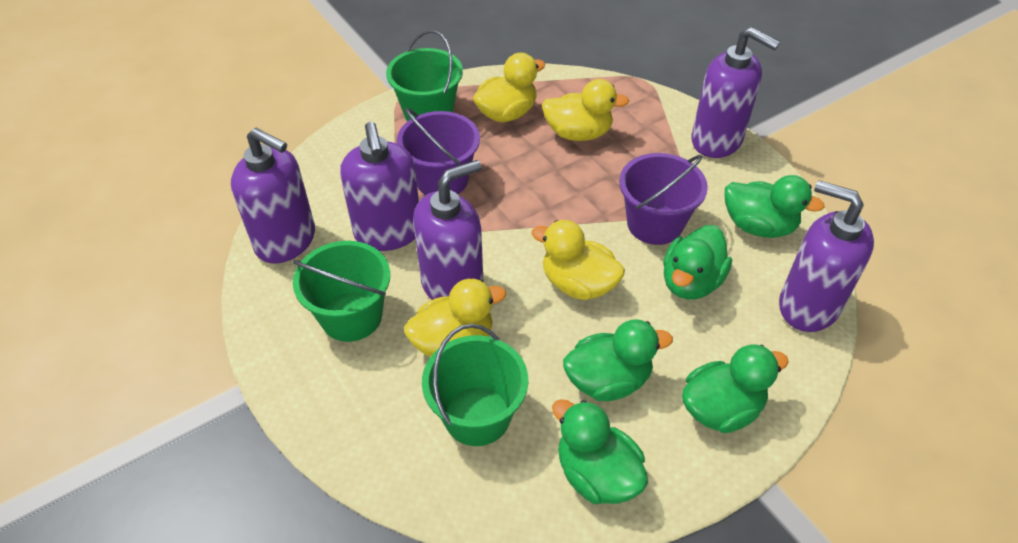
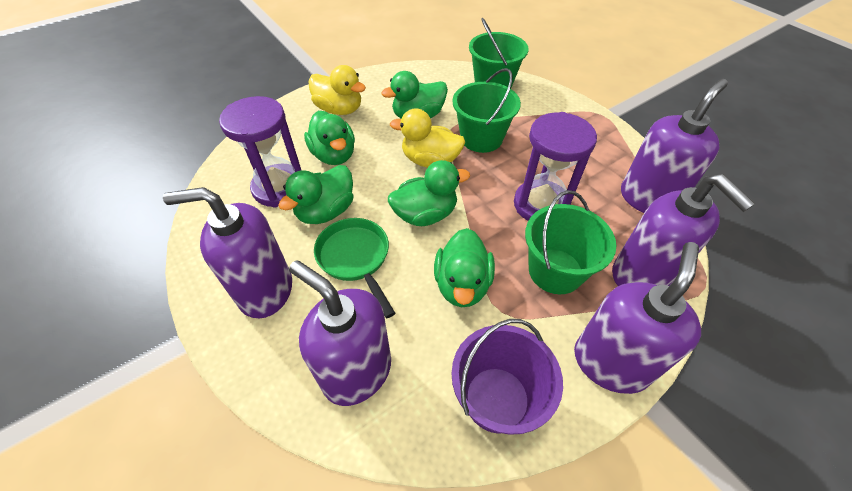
green pan: 0 -> 1
purple bucket: 2 -> 1
purple hourglass: 0 -> 2
yellow duck: 4 -> 2

